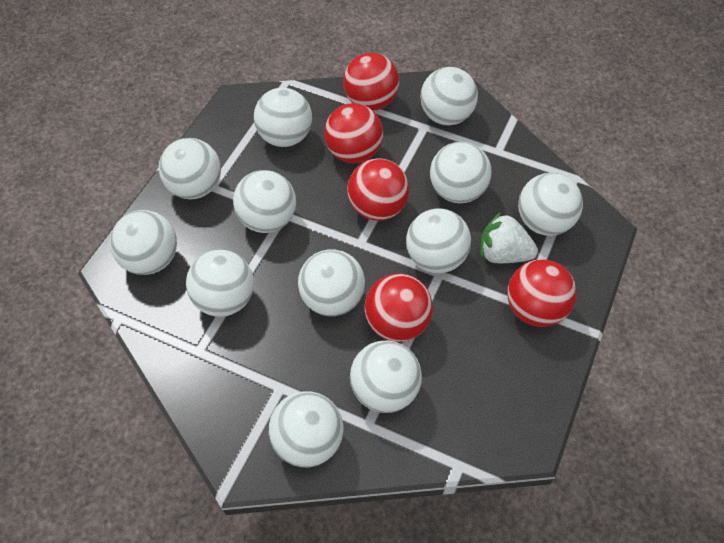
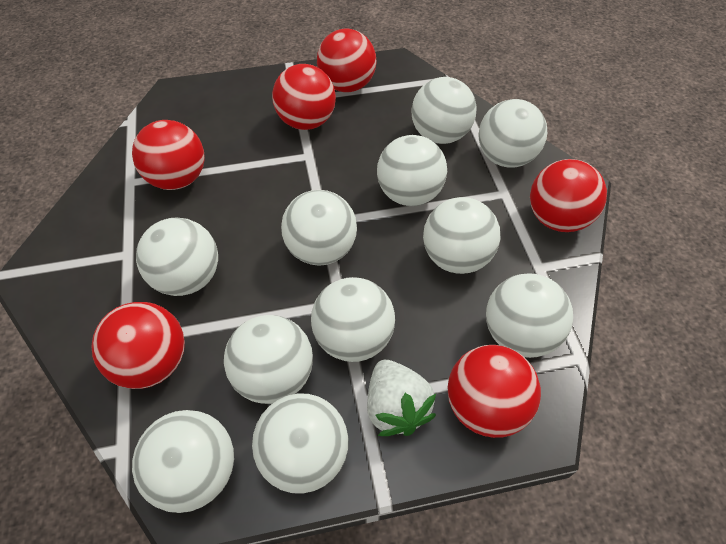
red ball: 5 -> 6
white ball: 12 -> 11

